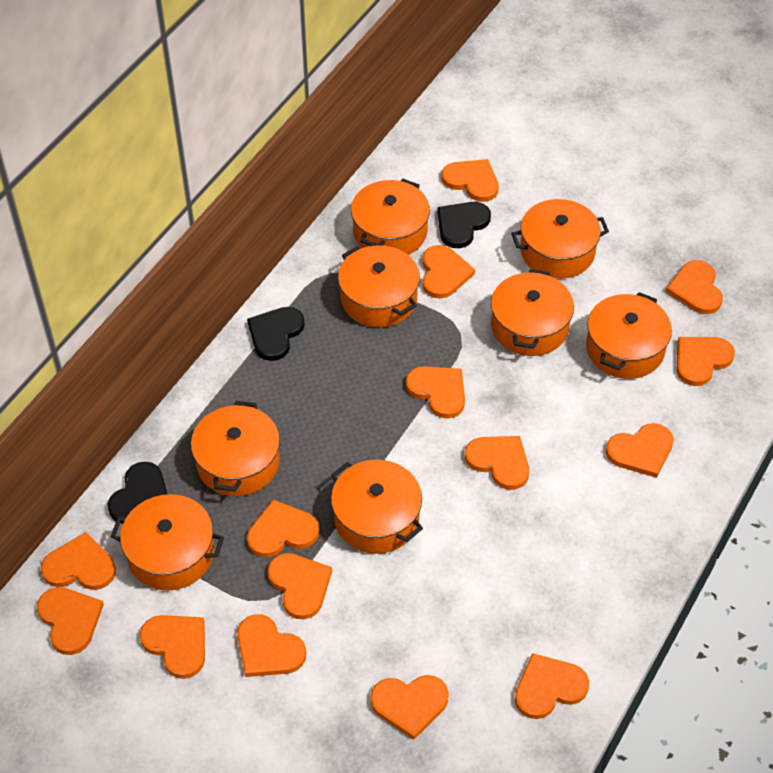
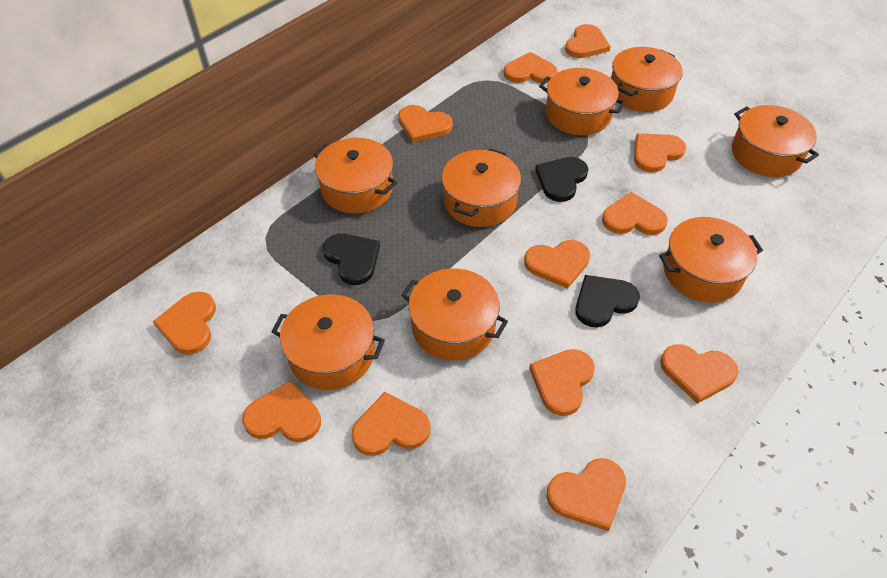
orange heart: 15 -> 12

